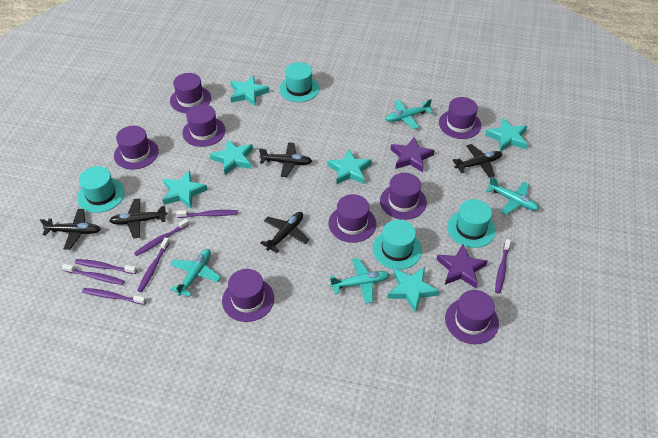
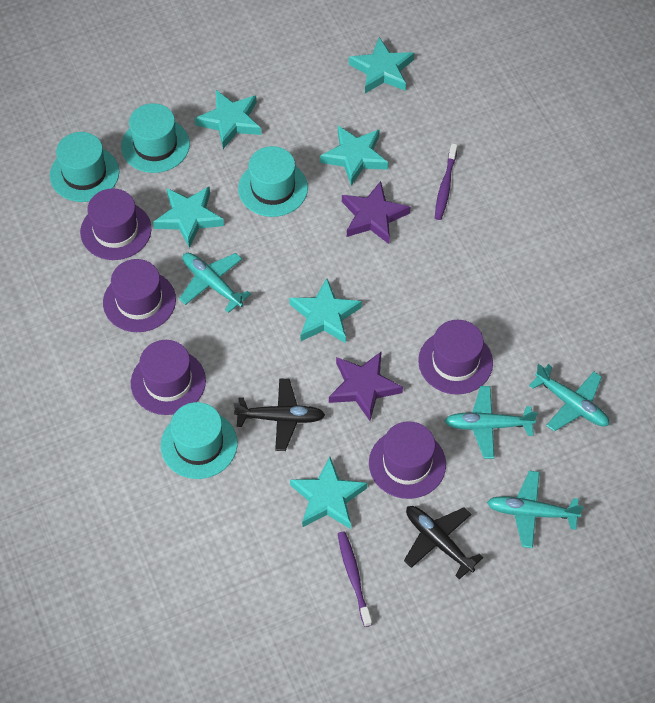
black plane: 5 -> 2
purple hat: 8 -> 5
purple toothbrush: 7 -> 2

